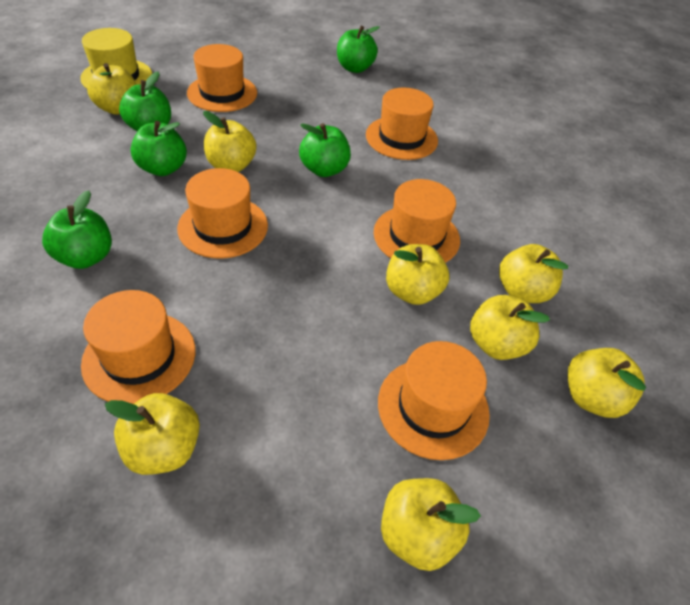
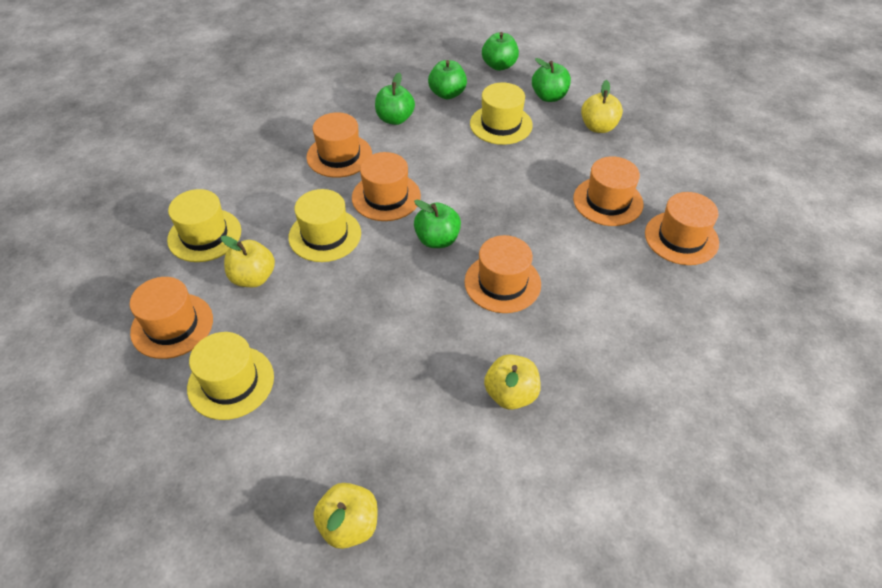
yellow apple: 8 -> 4
yellow hat: 1 -> 4

